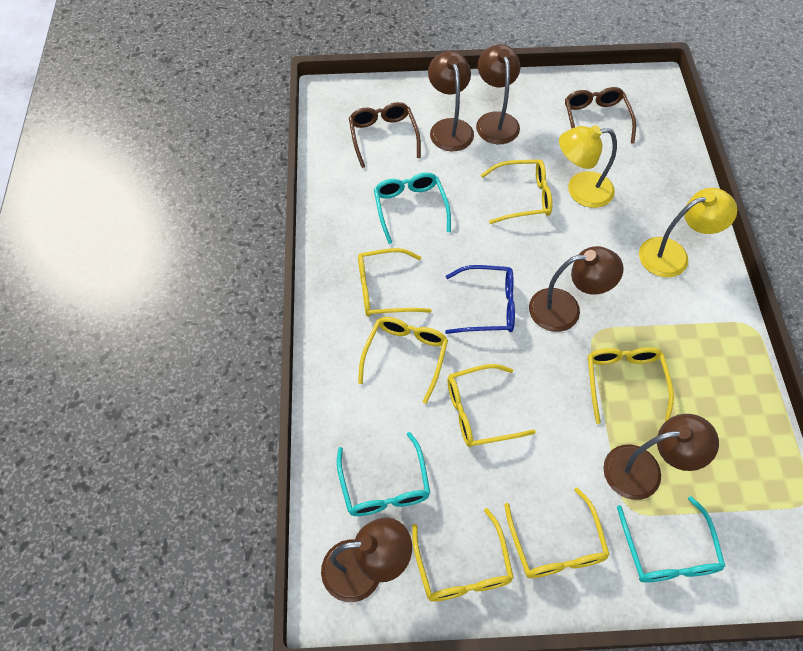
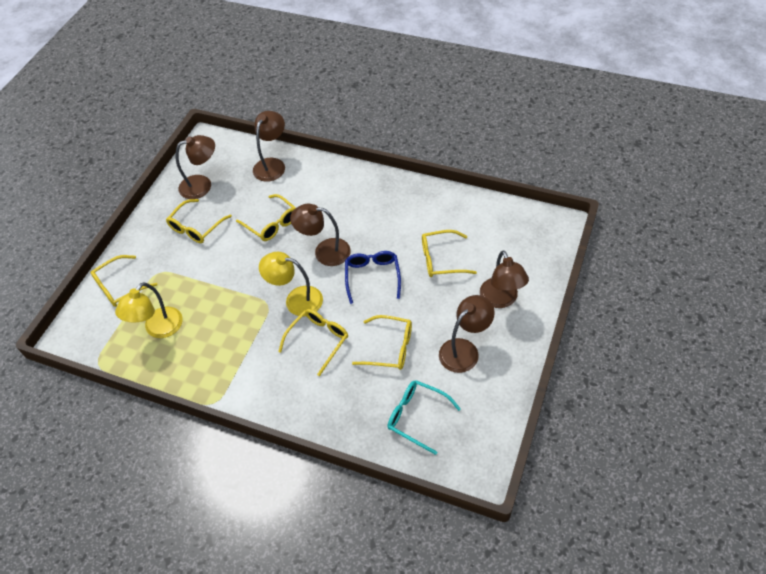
brown glasses: 2 -> 0
turquoise glasses: 3 -> 1
yellow glasses: 7 -> 6

